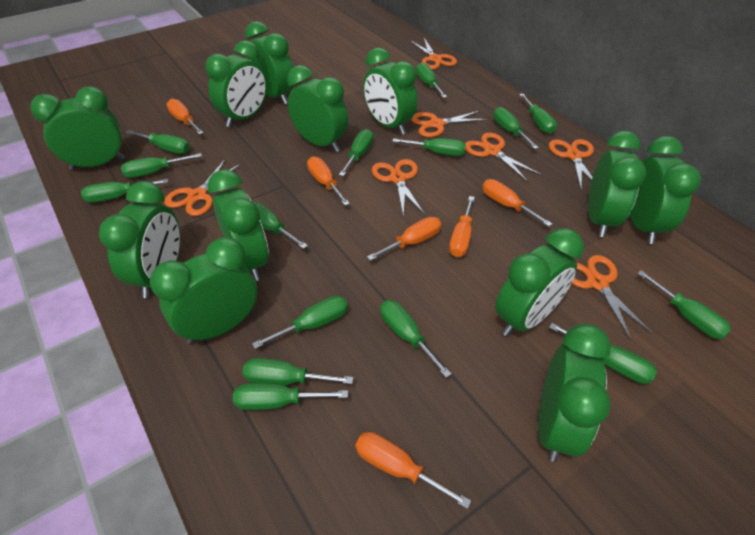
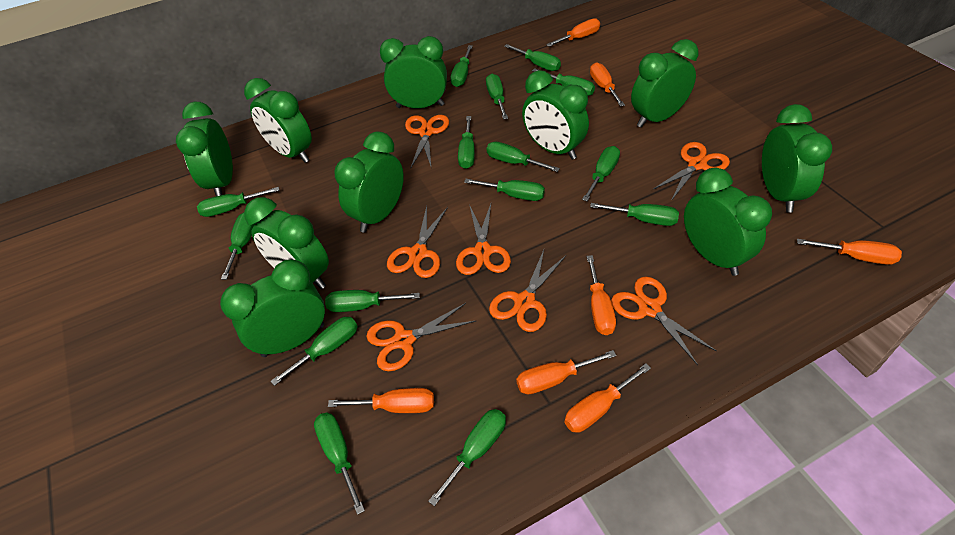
green clock: 12 -> 10
orange screwdriver: 6 -> 7

